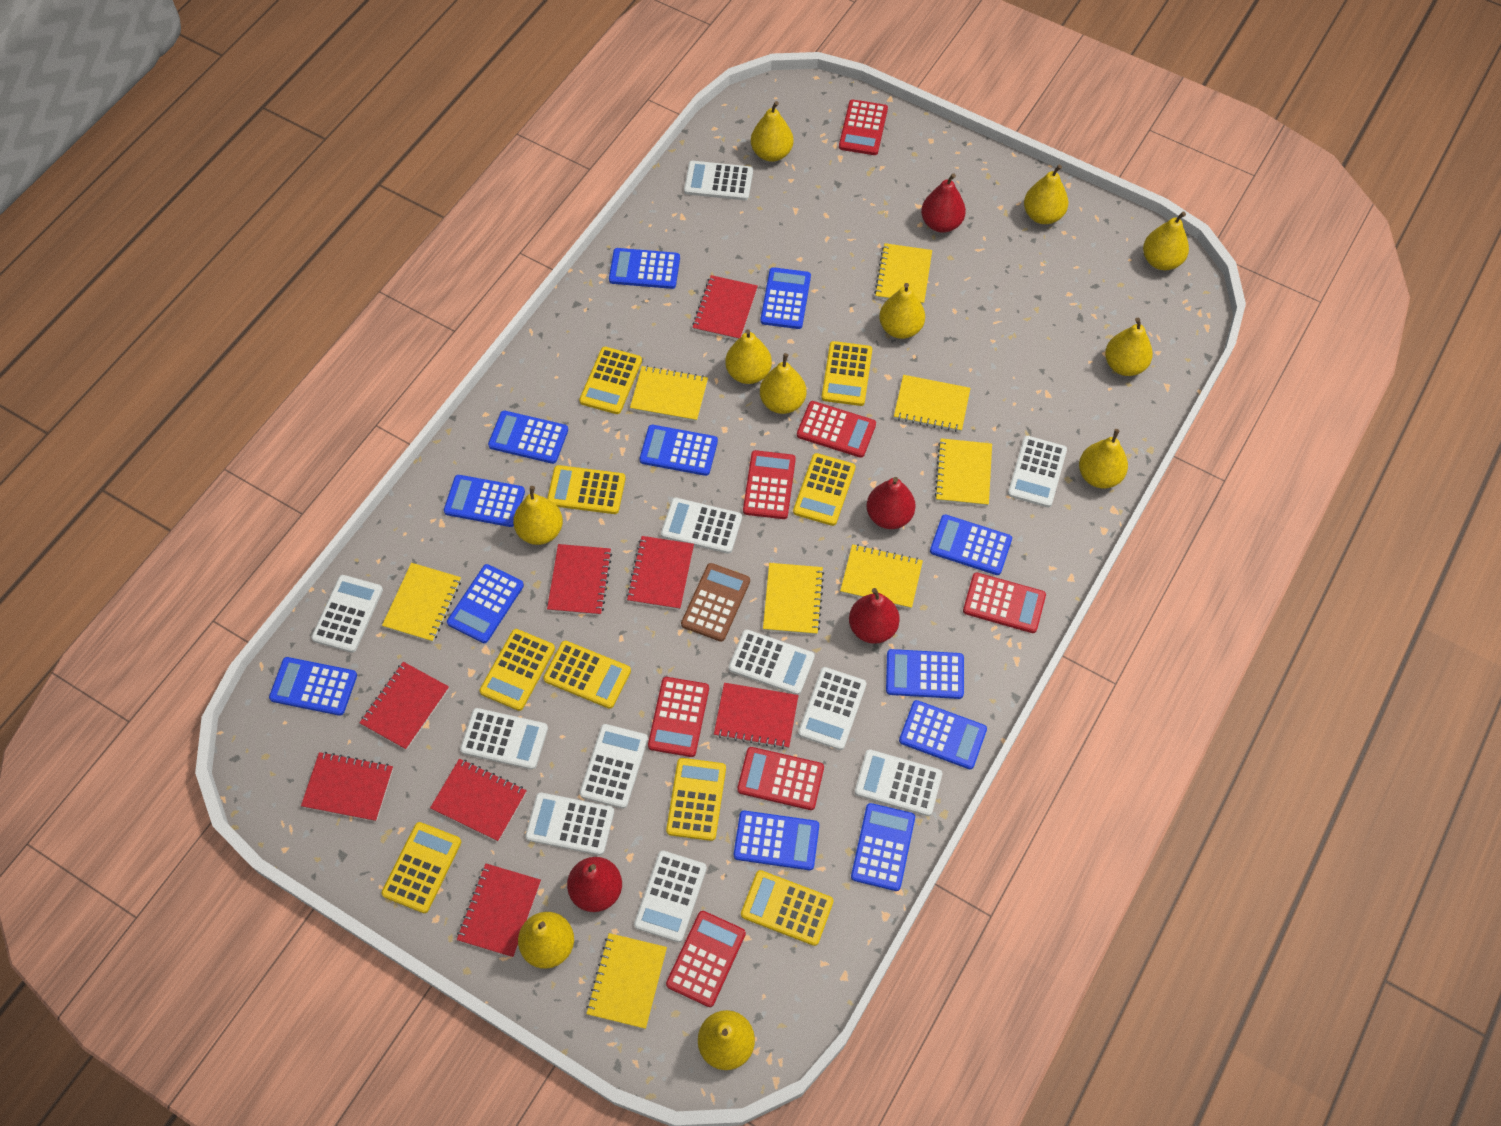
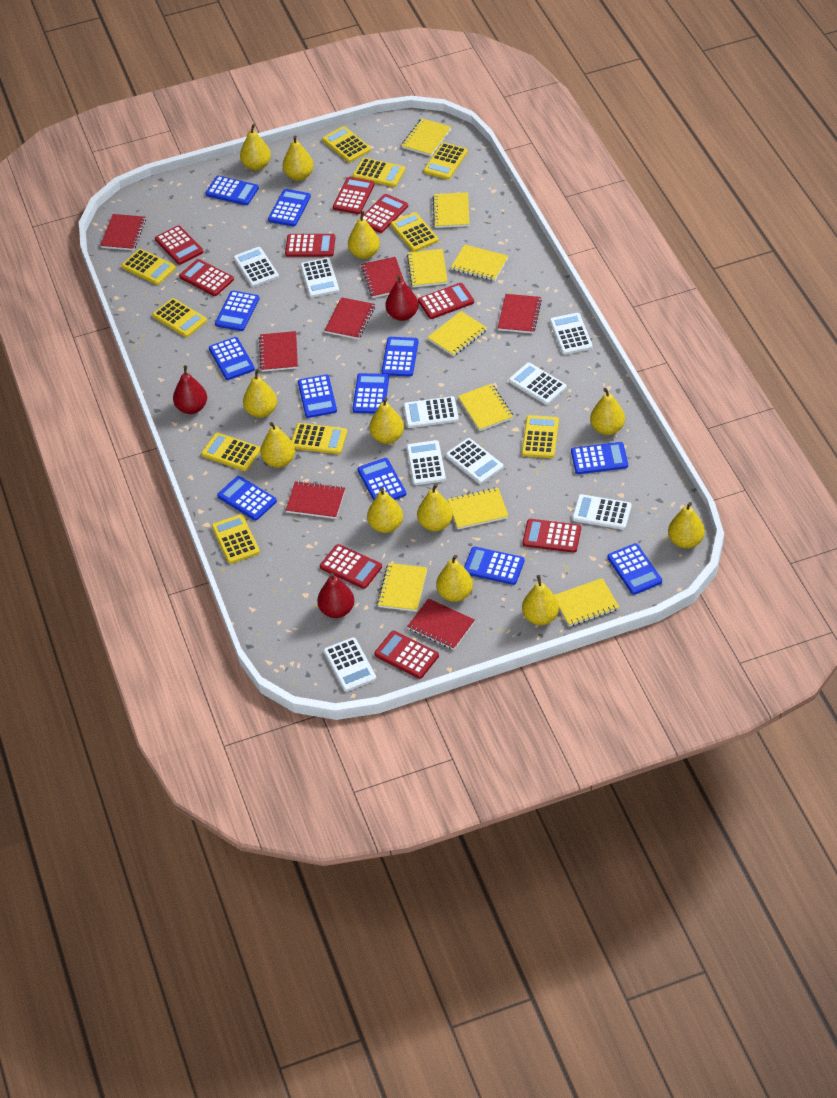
brown calculator: 1 -> 0
red calculator: 7 -> 9
red notebook: 8 -> 7
red pear: 4 -> 3
white calculator: 11 -> 9
yellow calculator: 9 -> 10
yellow notebook: 8 -> 9
yellow pear: 11 -> 12

